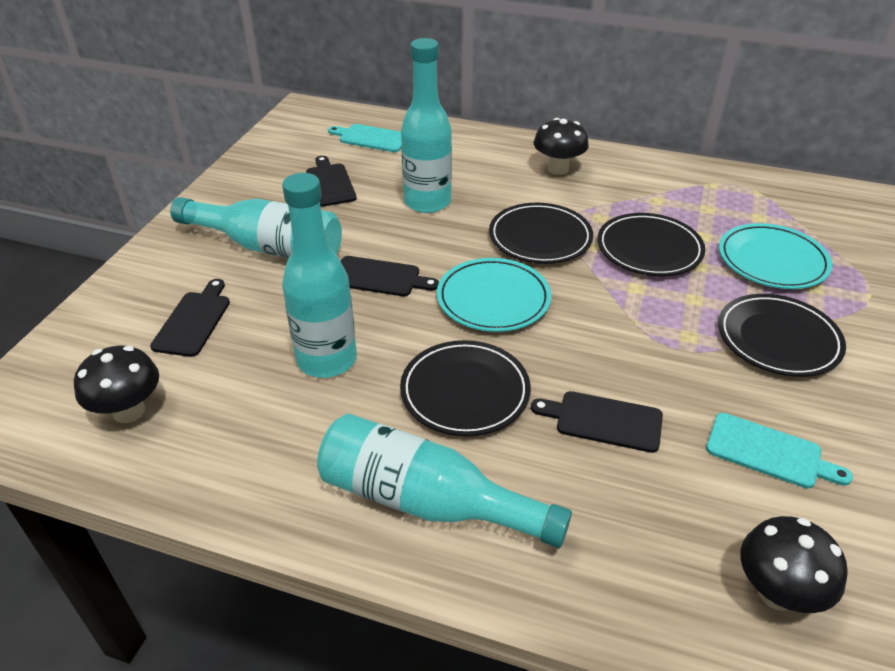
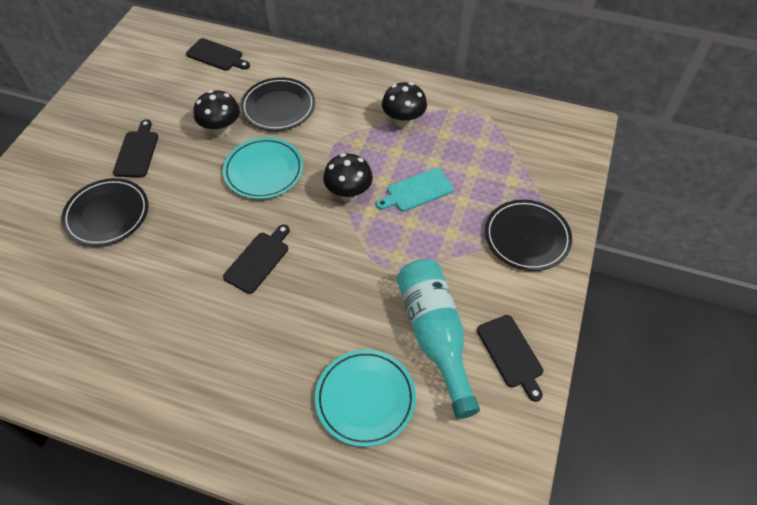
black plate: 4 -> 3
turquoise bottle: 4 -> 1
turquoise cutting board: 2 -> 1

